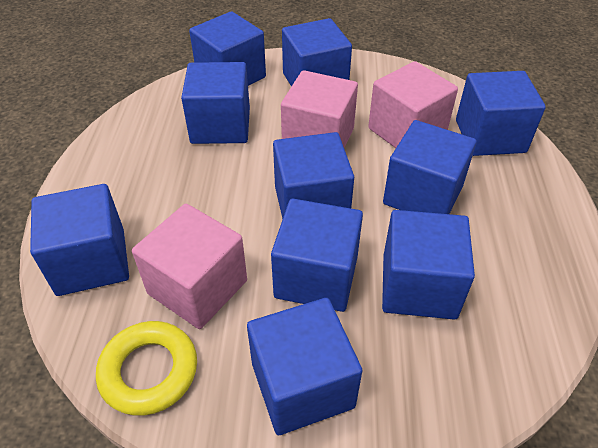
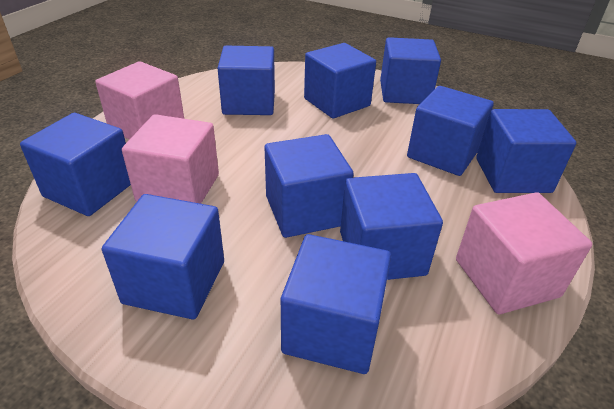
yellow ring: 1 -> 0

